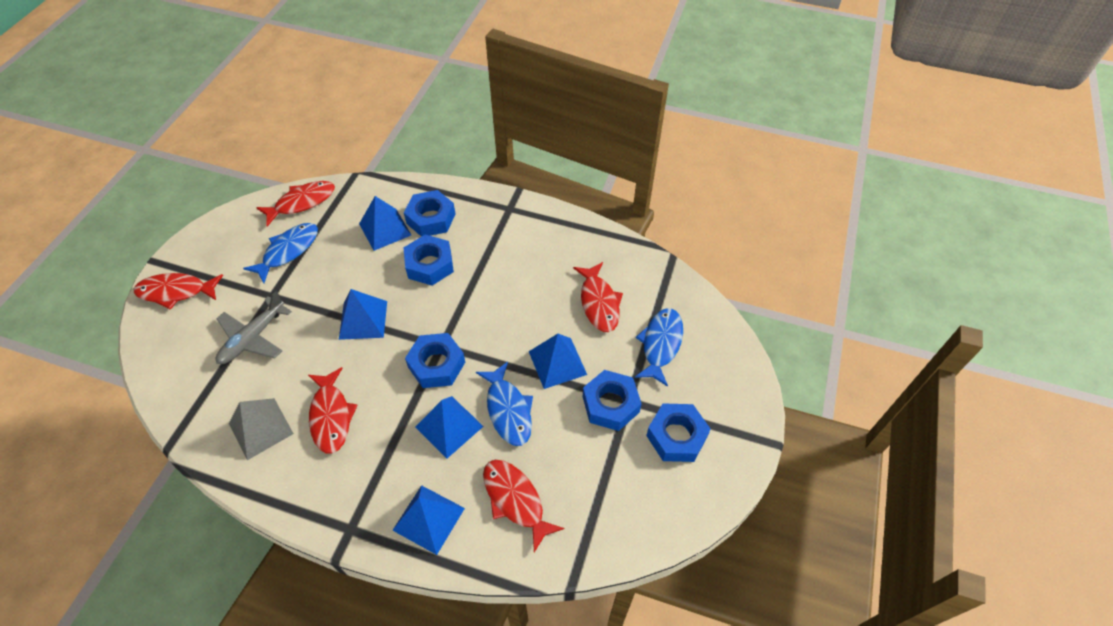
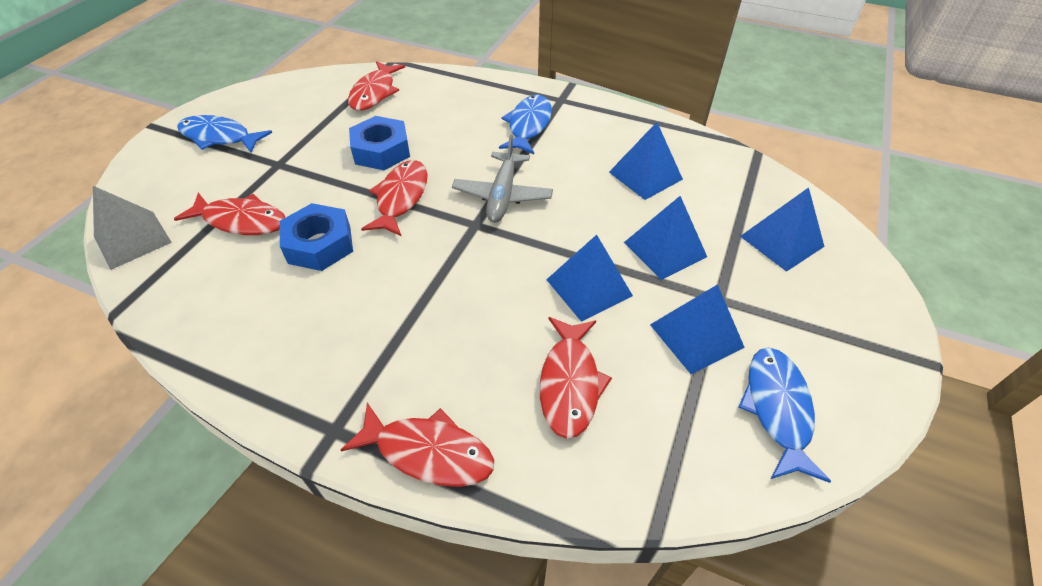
blue nut: 5 -> 2

